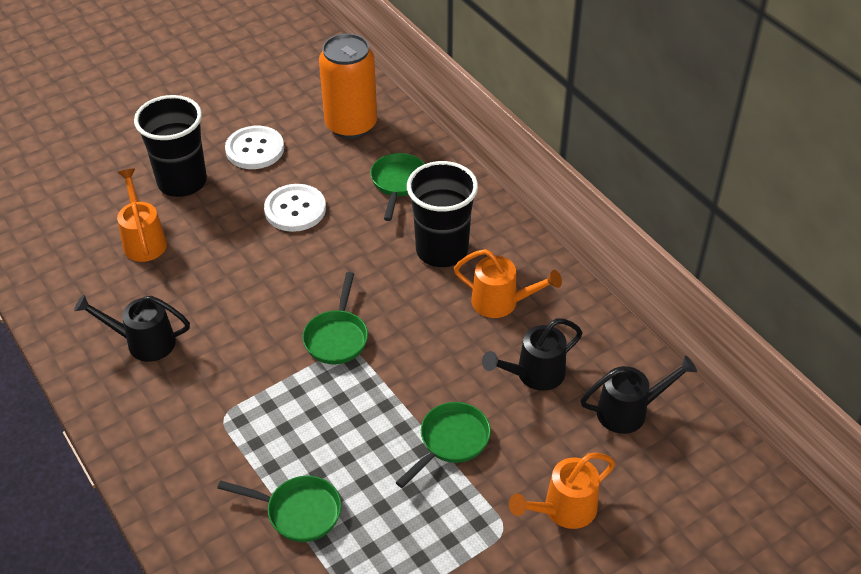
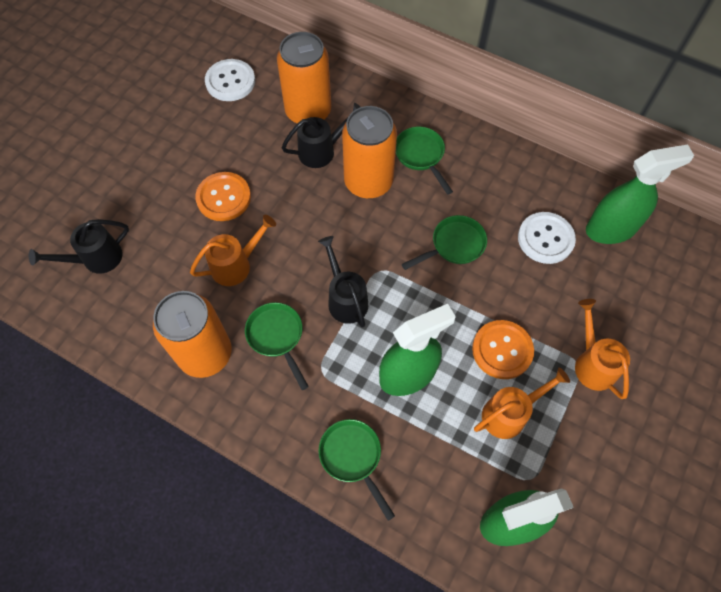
black cup: 2 -> 0
green spray bottle: 0 -> 3
orange button: 0 -> 2
orange can: 1 -> 3

